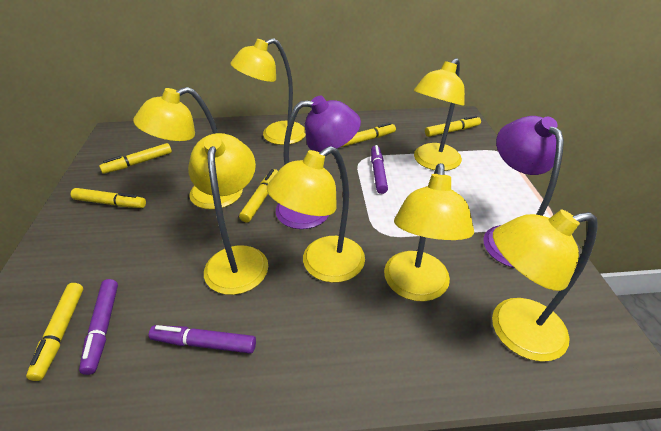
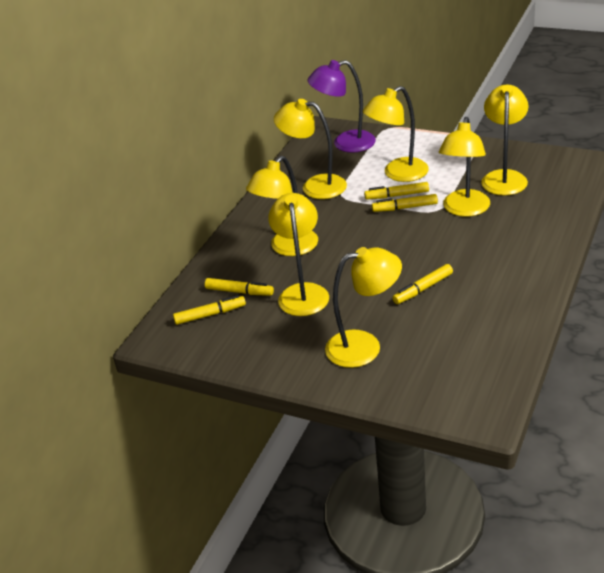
purple lamp: 2 -> 1
purple marker: 3 -> 0
yellow marker: 6 -> 5

